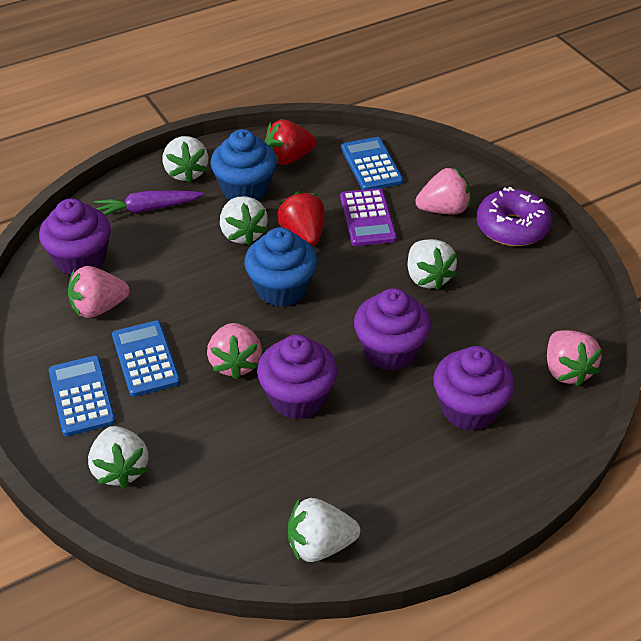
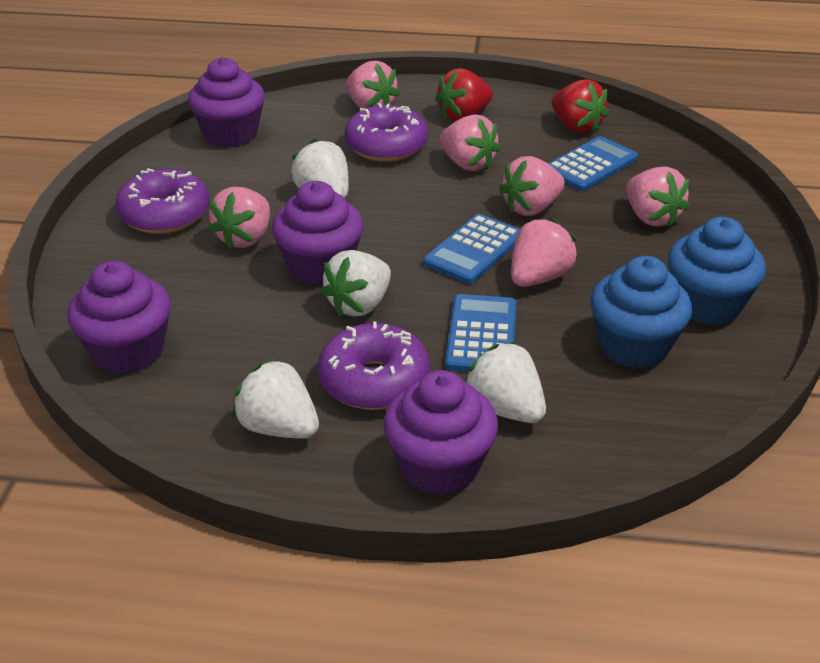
pink strawberry: 4 -> 6
purple calculator: 1 -> 0
purple carrot: 1 -> 0
purple donut: 1 -> 3
white strawberry: 5 -> 4

